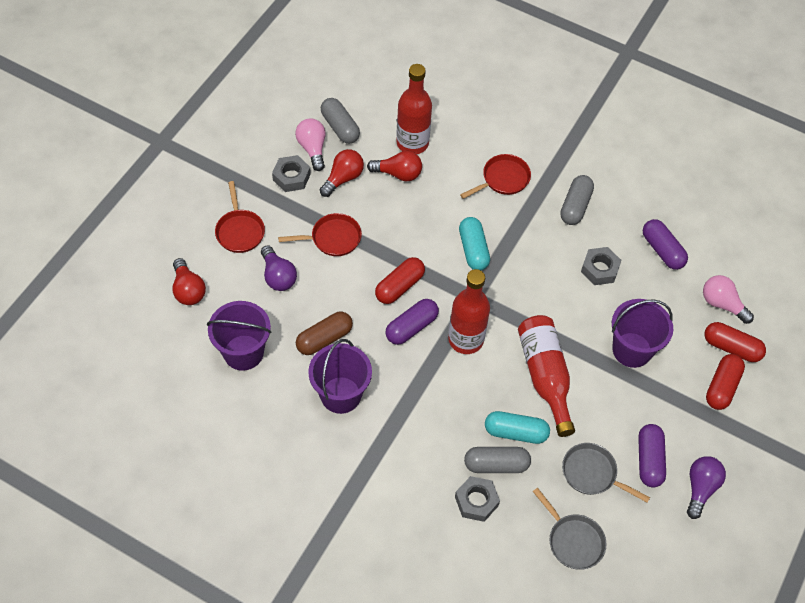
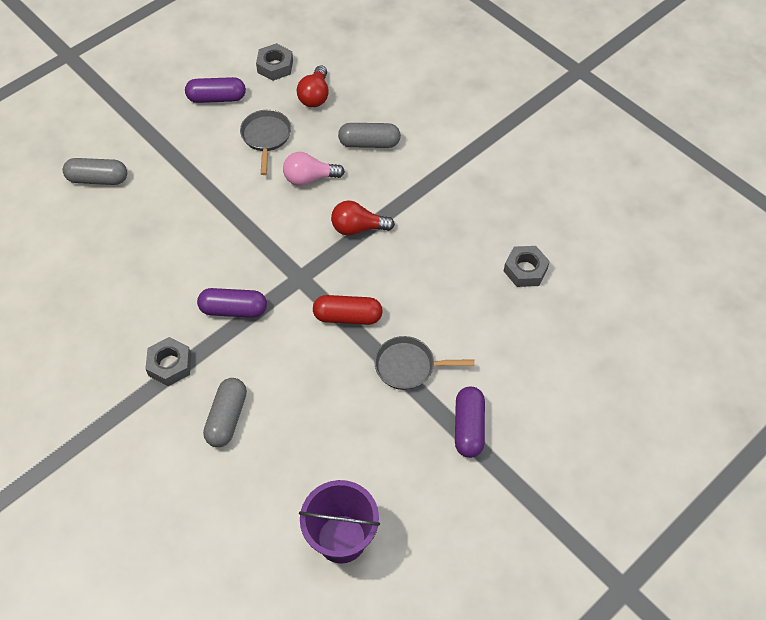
brown capsule: 1 -> 0
pink light bulb: 2 -> 1
purple bucket: 3 -> 1
purple light bulb: 2 -> 0
red bottle: 3 -> 0
red capsule: 3 -> 1
red light bulb: 3 -> 2
red pan: 3 -> 0
turquoise capsule: 2 -> 0

